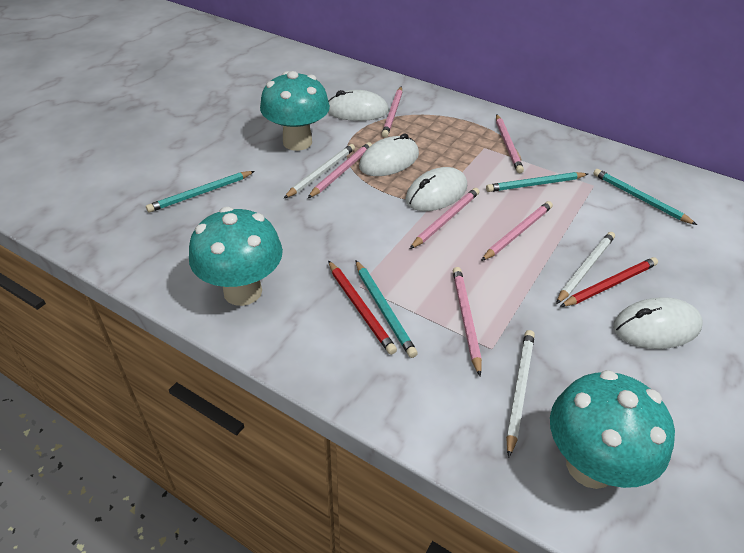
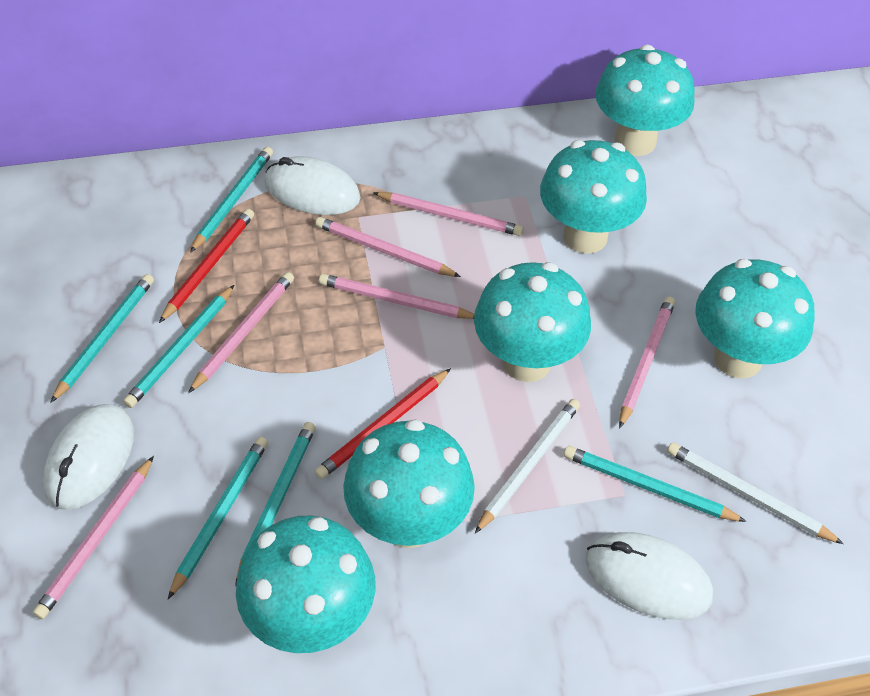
turquoise mushroom: 3 -> 6
turquoise pencil: 4 -> 6
white mouse: 4 -> 3
white pencil: 3 -> 2

